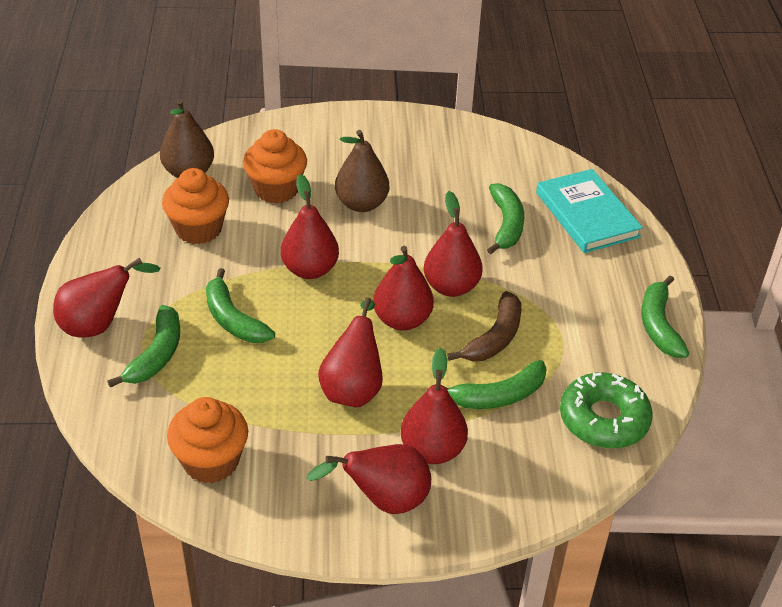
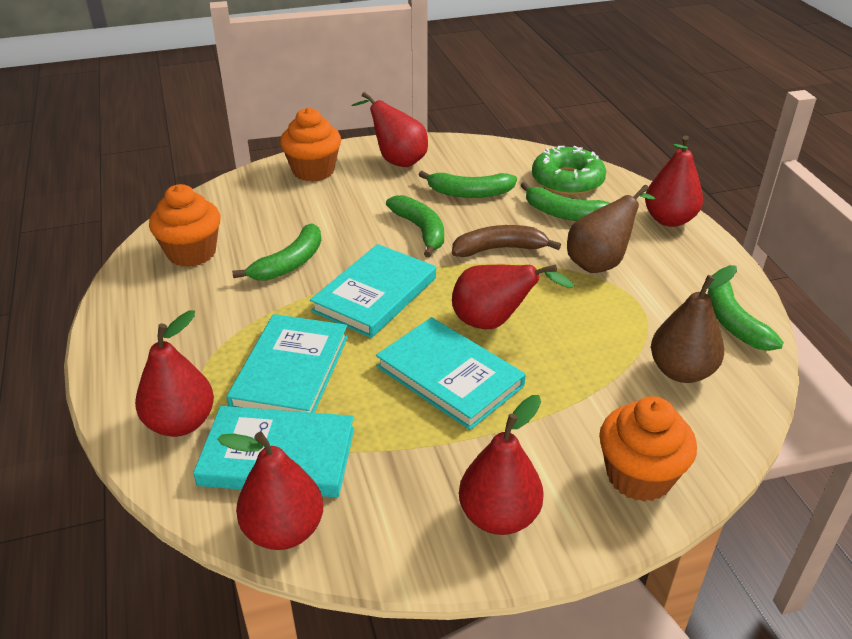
red pear: 7 -> 6
turquoise book: 1 -> 4

